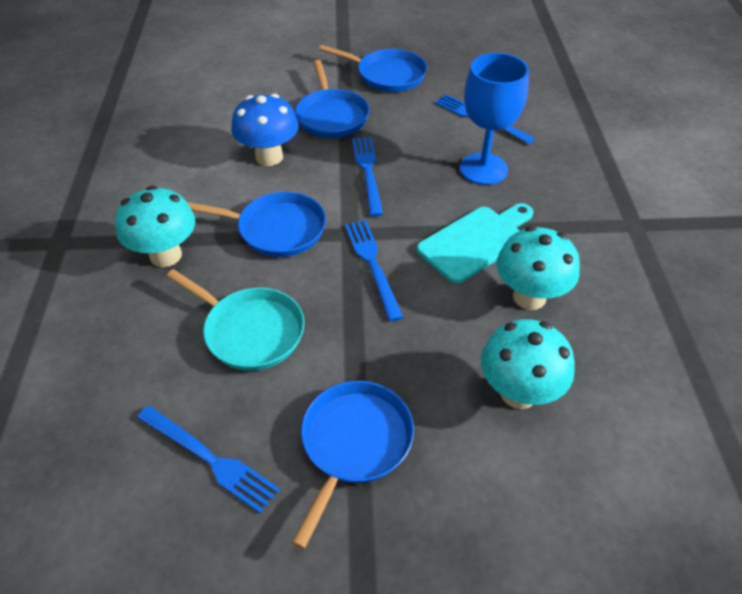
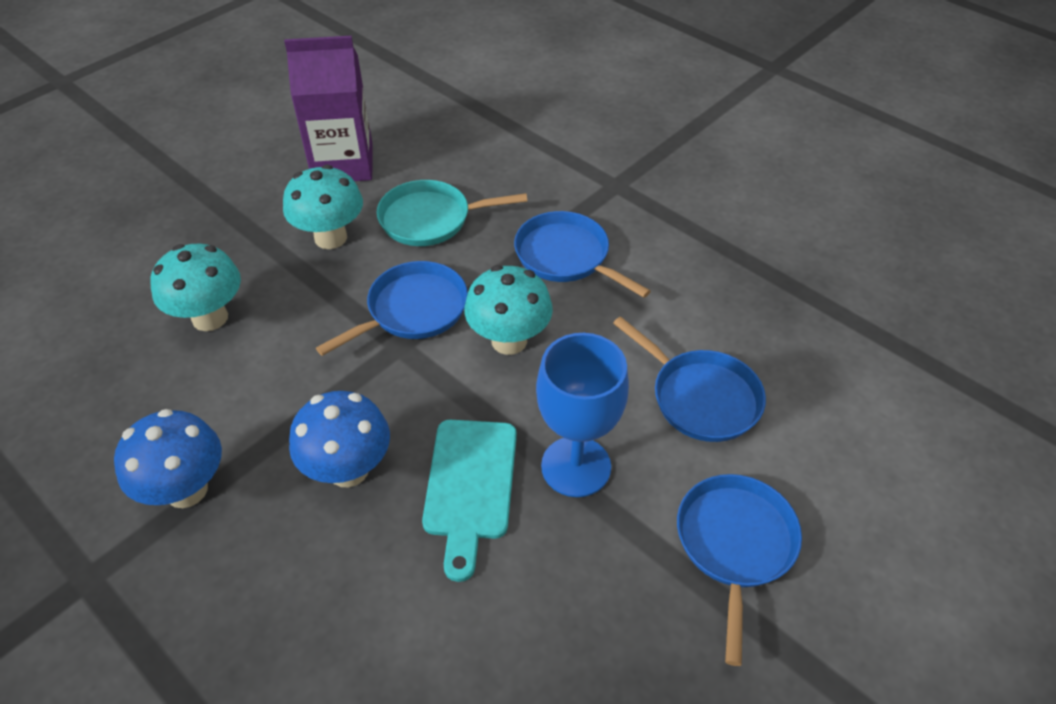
blue fork: 4 -> 0
blue mushroom: 1 -> 2
purple carton: 0 -> 1

